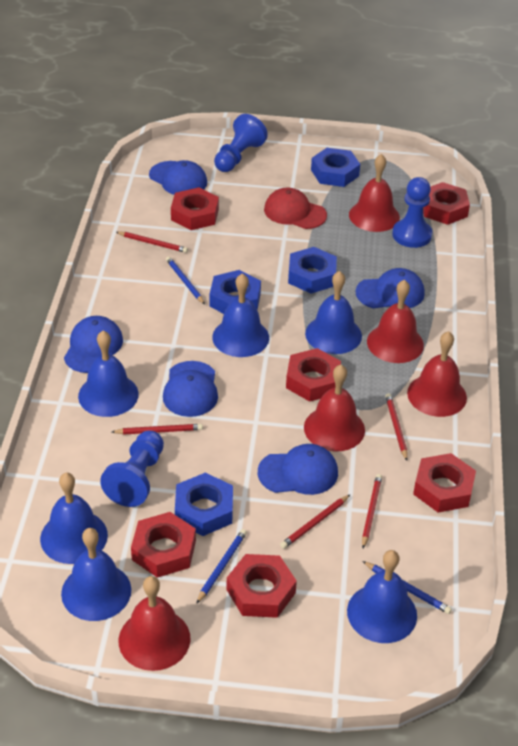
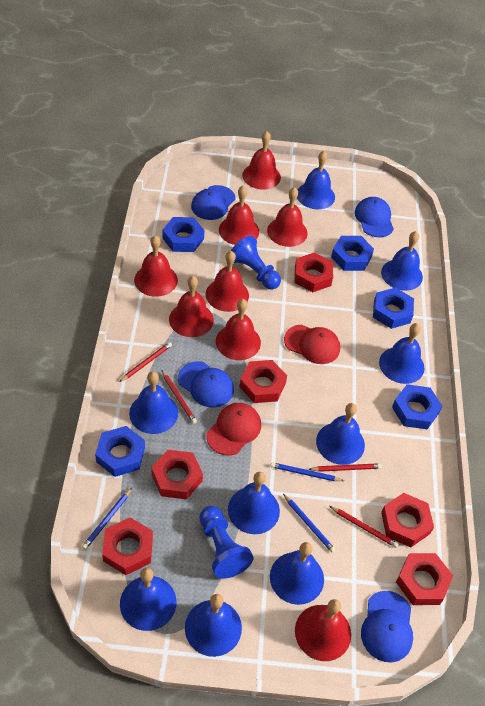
blue bell: 6 -> 9
blue cap: 5 -> 4
blue nut: 4 -> 5
blue pawn: 3 -> 2
red bell: 5 -> 8
red cap: 1 -> 2
red pencil: 5 -> 4

